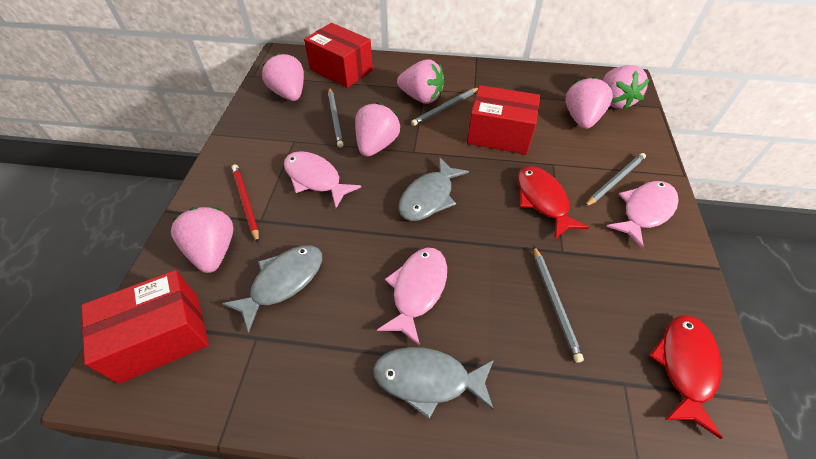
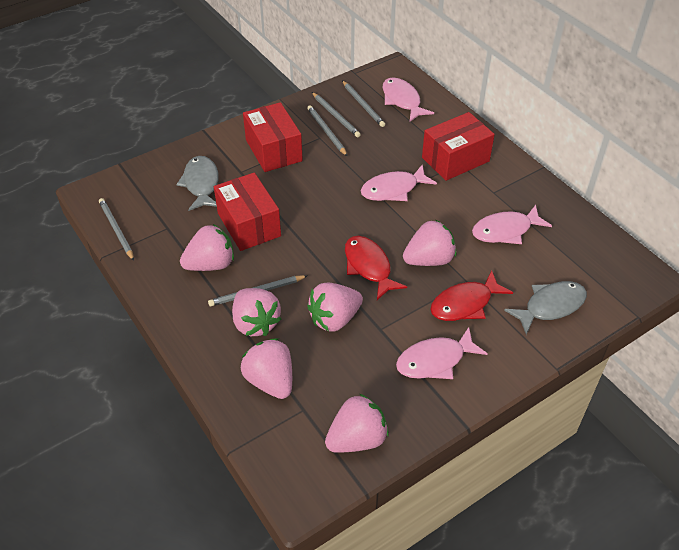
grey fish: 3 -> 2
grey pencil: 4 -> 5
pink fish: 3 -> 4
red pencil: 1 -> 0

